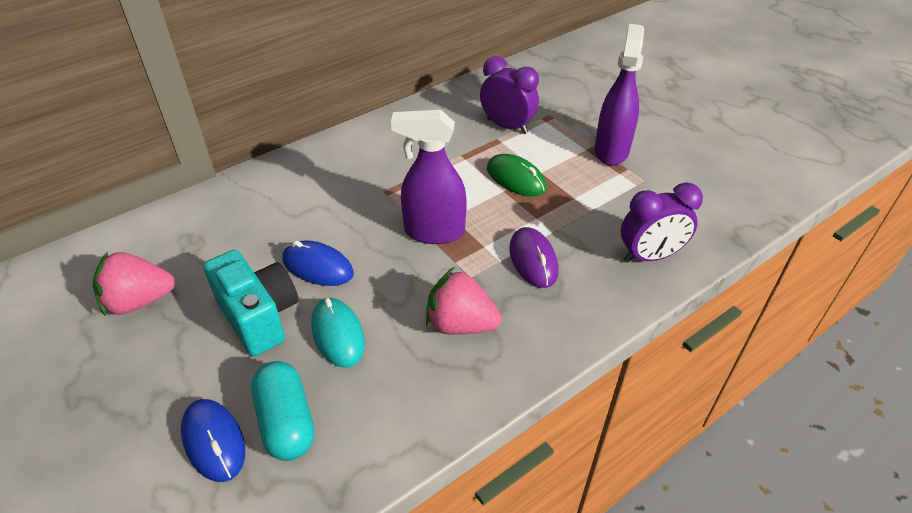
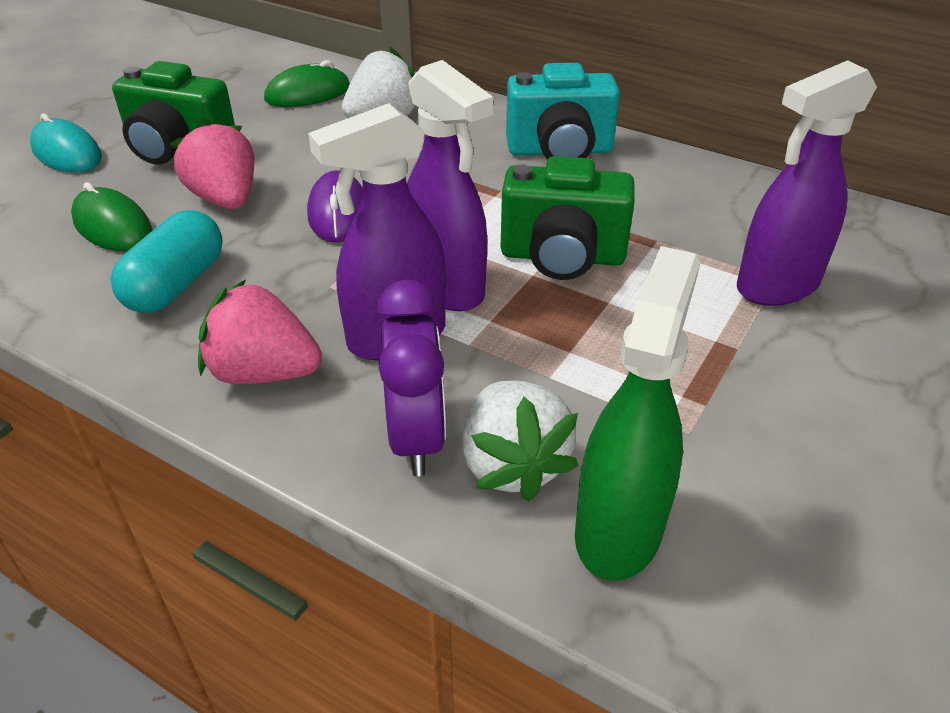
blue mouse: 2 -> 0
green camera: 0 -> 2
green mouse: 1 -> 2
green spray bottle: 0 -> 1
purple clock: 2 -> 1
purple spray bottle: 2 -> 3
white strawberry: 0 -> 2

